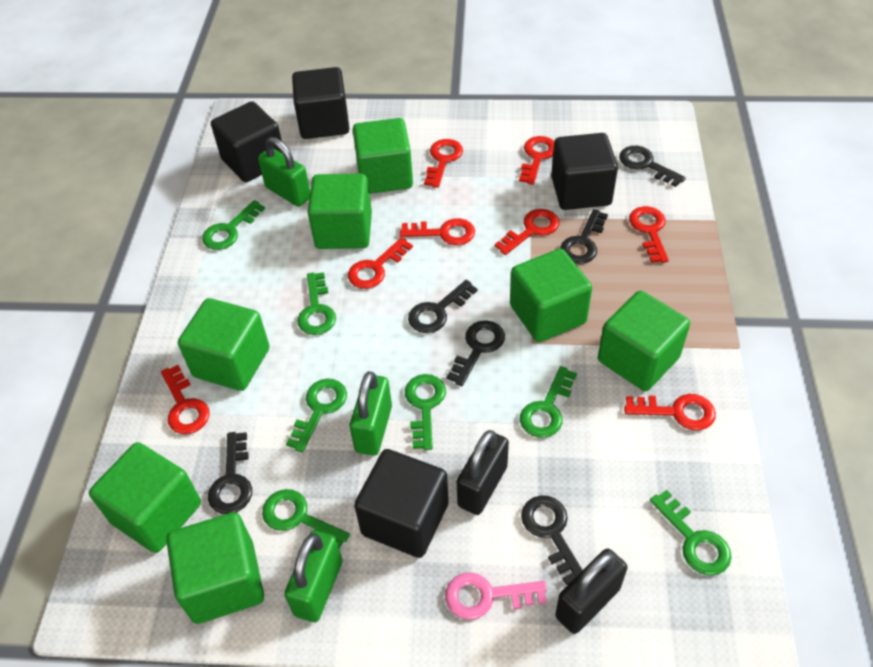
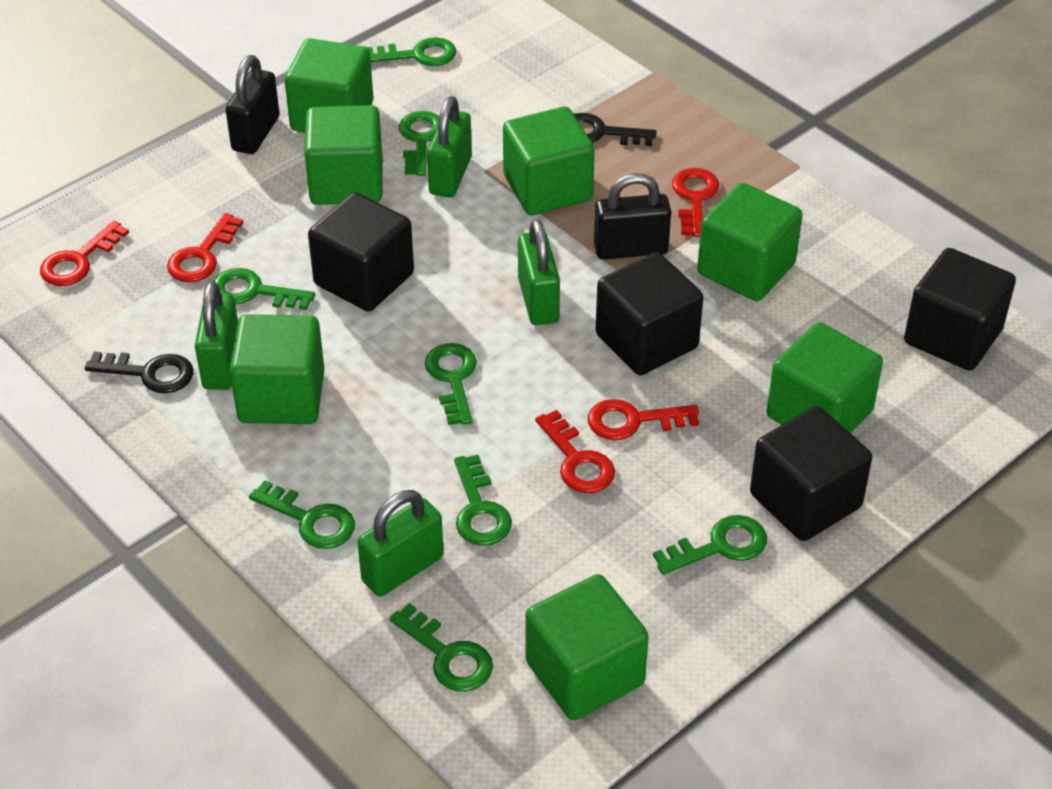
black key: 6 -> 2
green key: 7 -> 8
green padlock: 3 -> 4
pink key: 1 -> 0
red key: 8 -> 5

